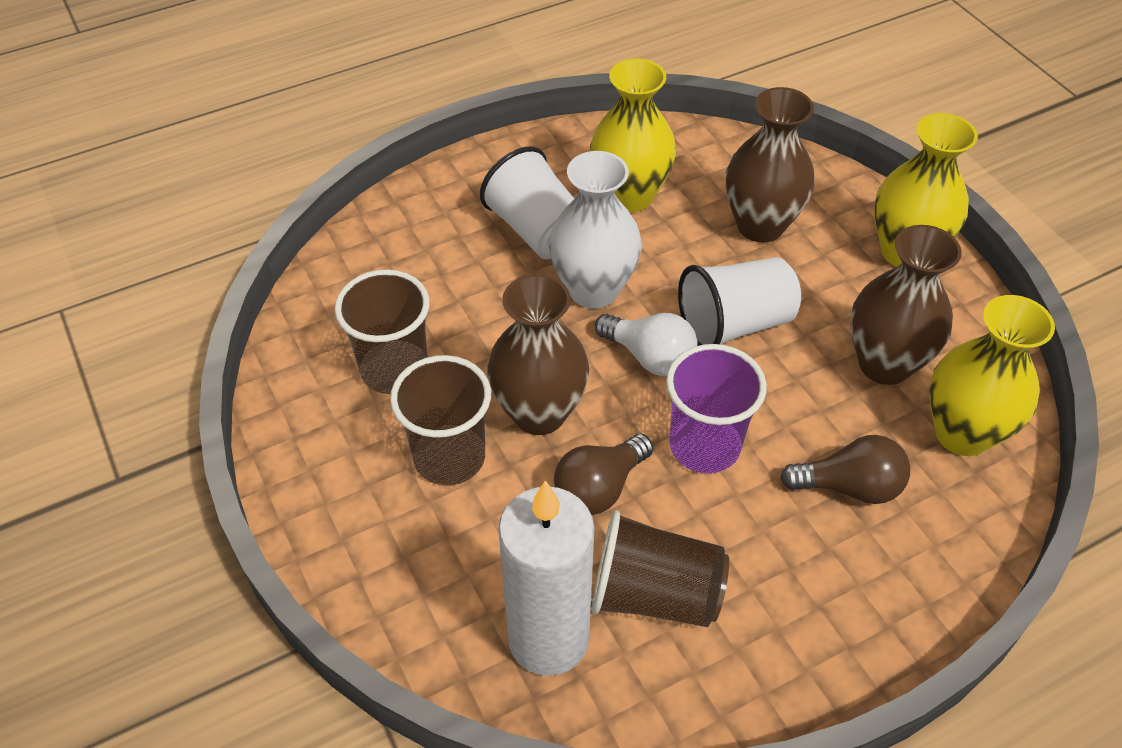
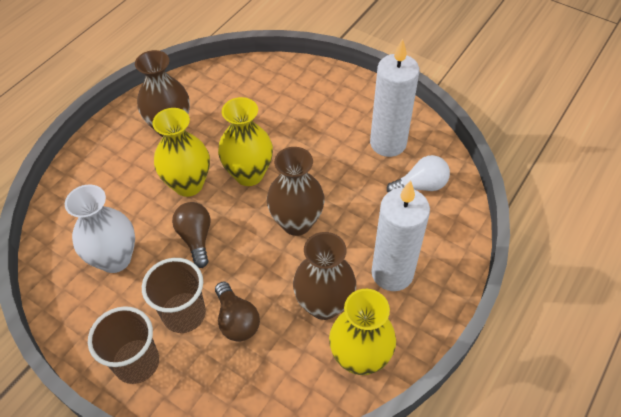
brown cup: 3 -> 2
purple cup: 1 -> 0
white candle: 1 -> 2
white cup: 2 -> 0

